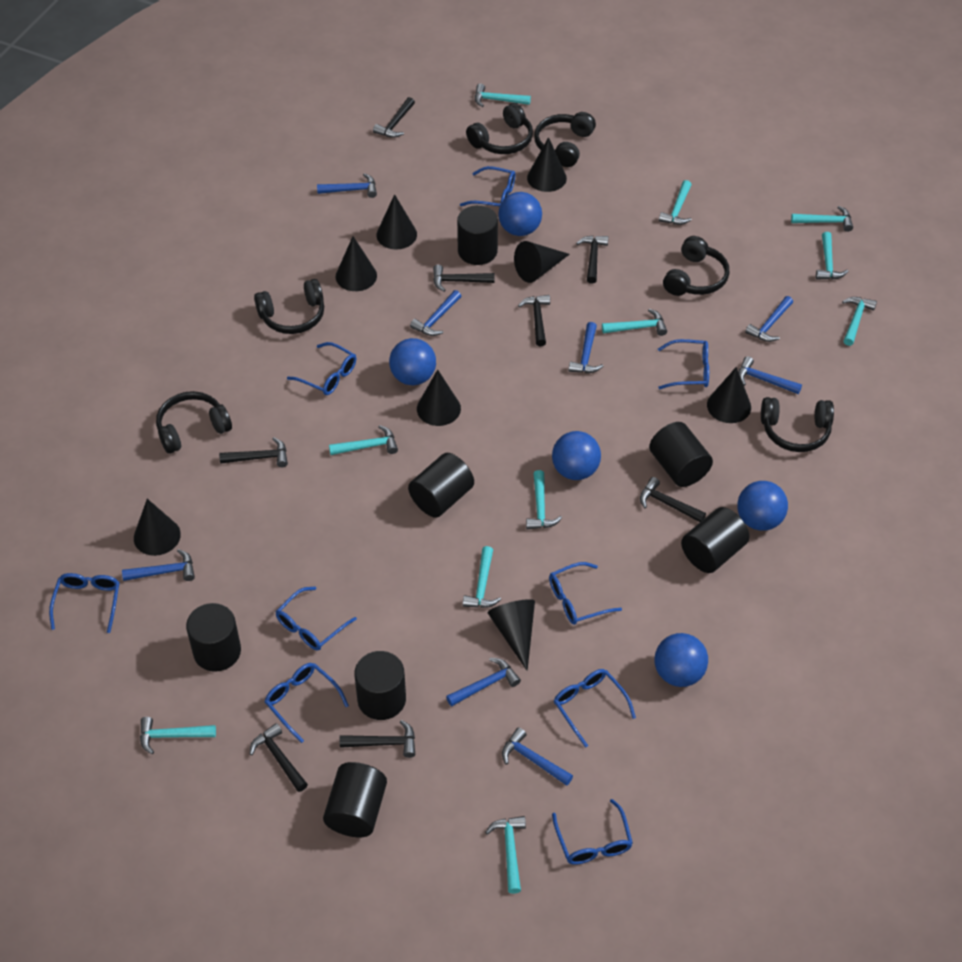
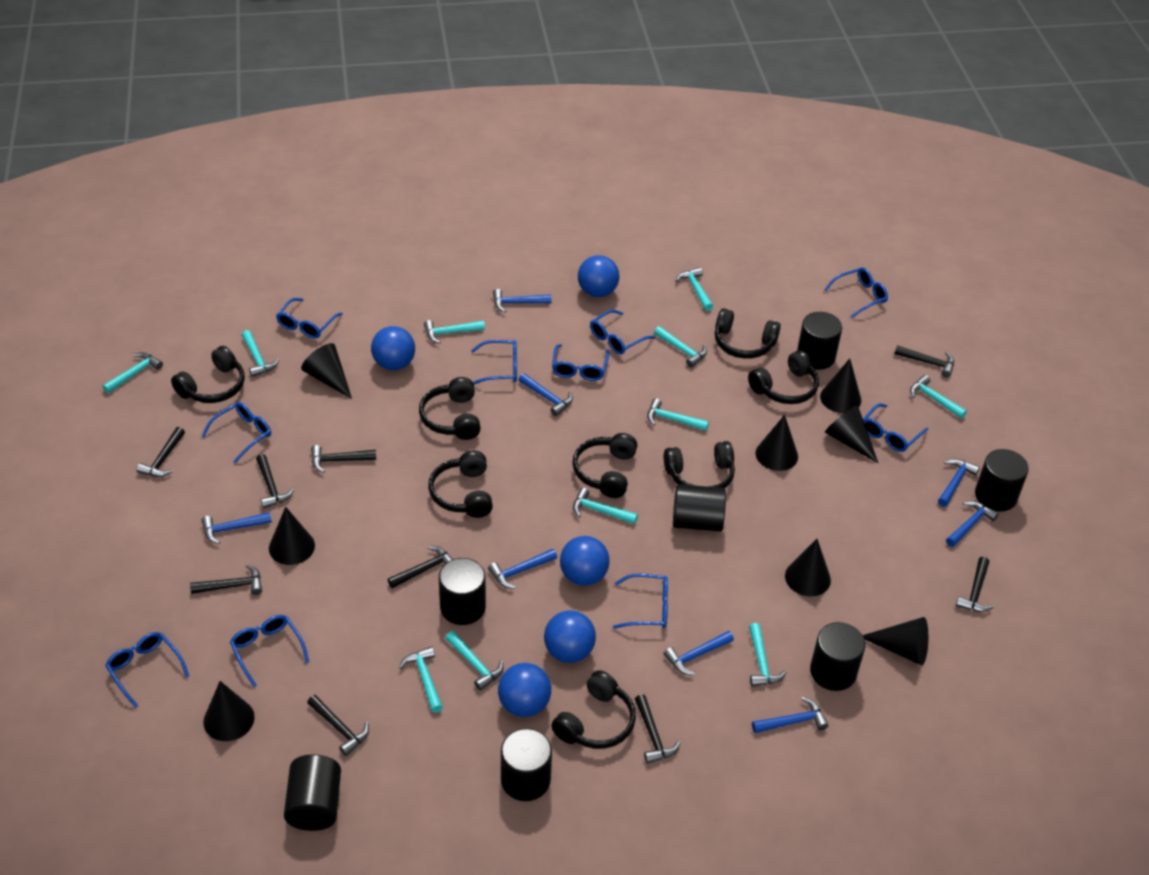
black hammer: 8 -> 9
black headphones: 6 -> 8
blue glasses: 9 -> 10

